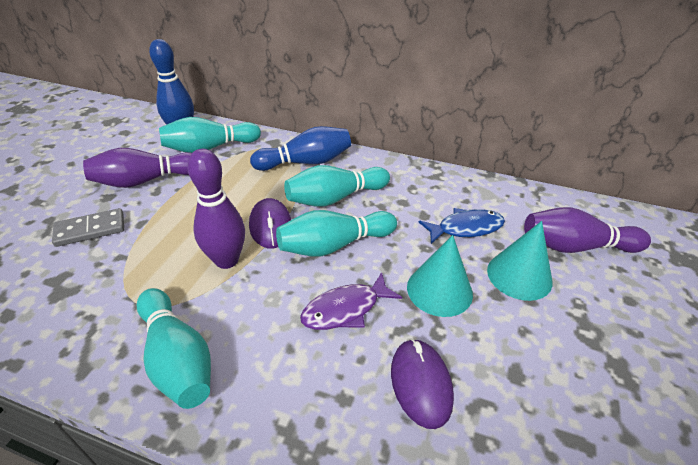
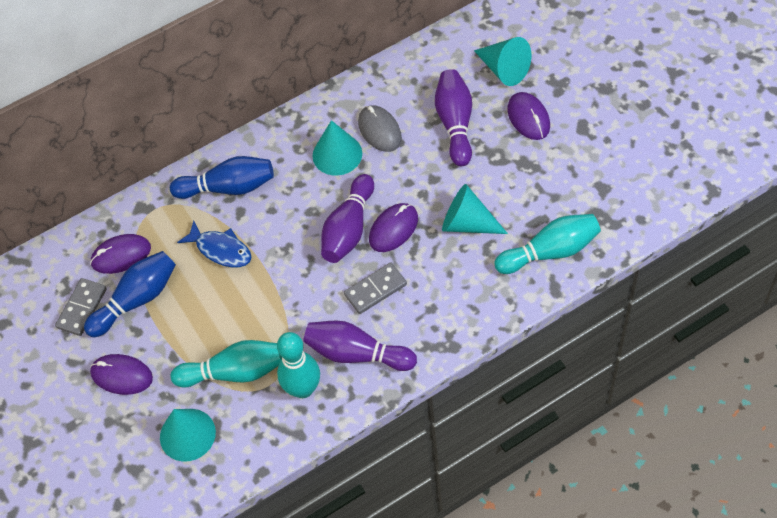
grey domino: 1 -> 2
grey mouse: 0 -> 1
purple fish: 1 -> 0
purple mouse: 2 -> 4
turquoise bowling pin: 4 -> 3
turquoise cone: 2 -> 4

